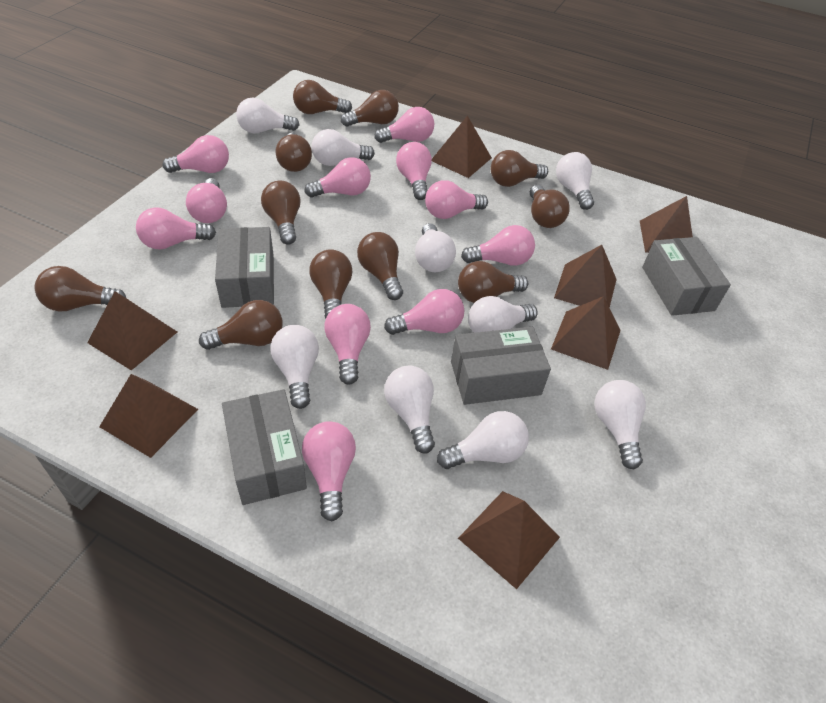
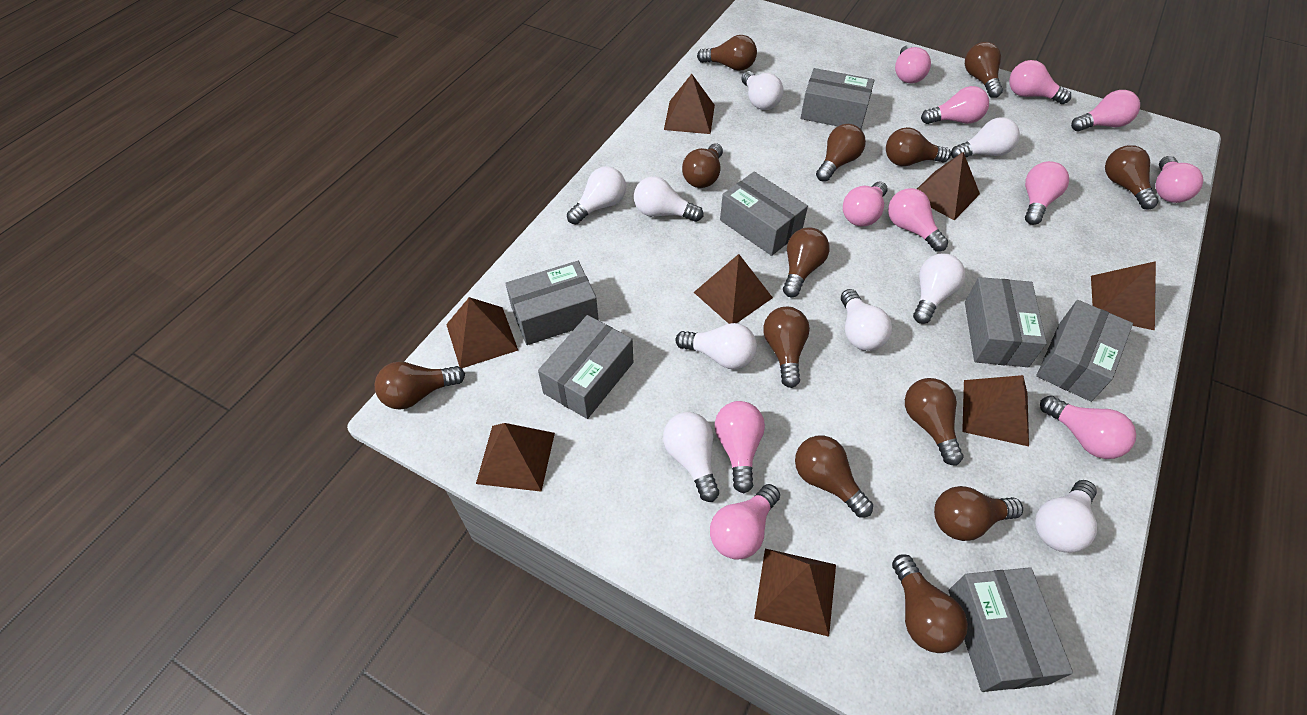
brown light bulb: 11 -> 13
brown pyramid: 7 -> 8
grey box: 4 -> 7

